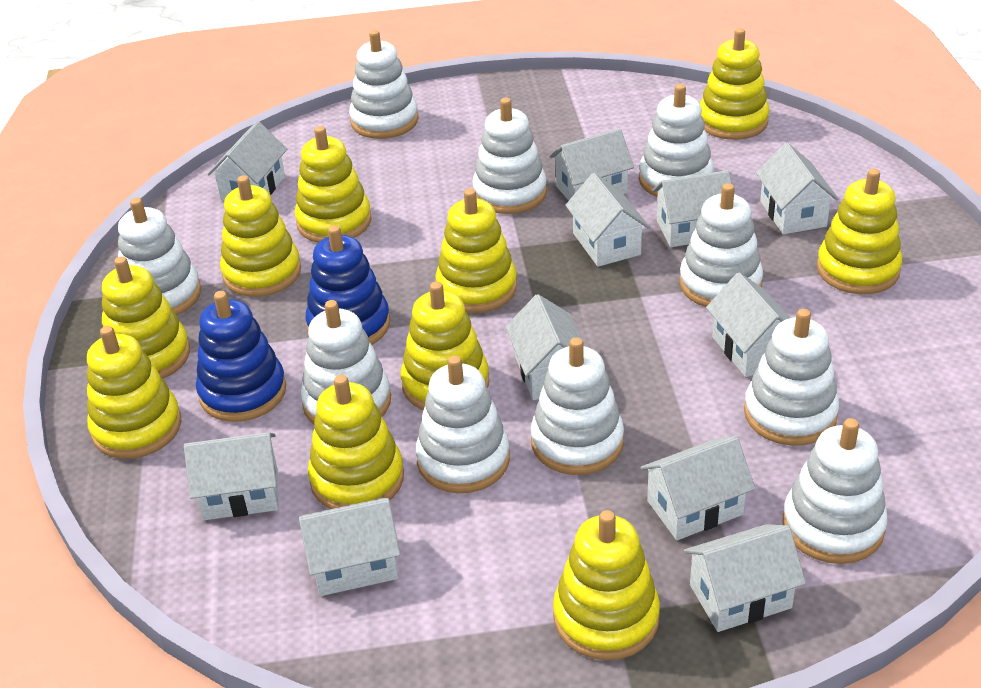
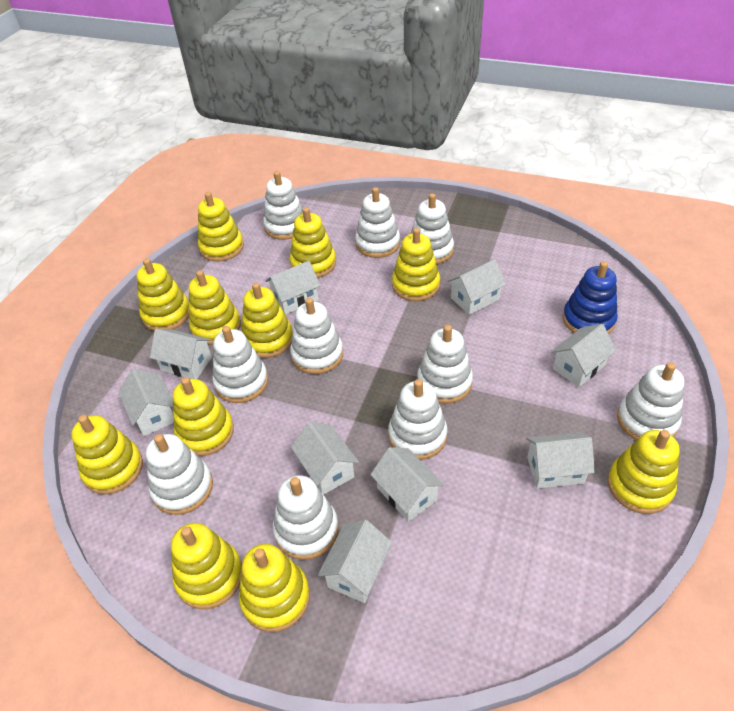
blue stacking toy: 2 -> 1
white house: 11 -> 9
yellow stacking toy: 10 -> 11

